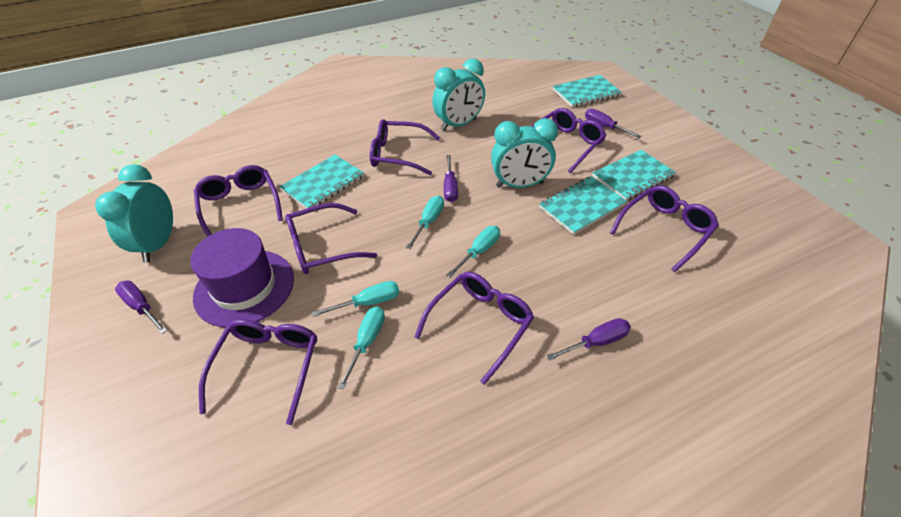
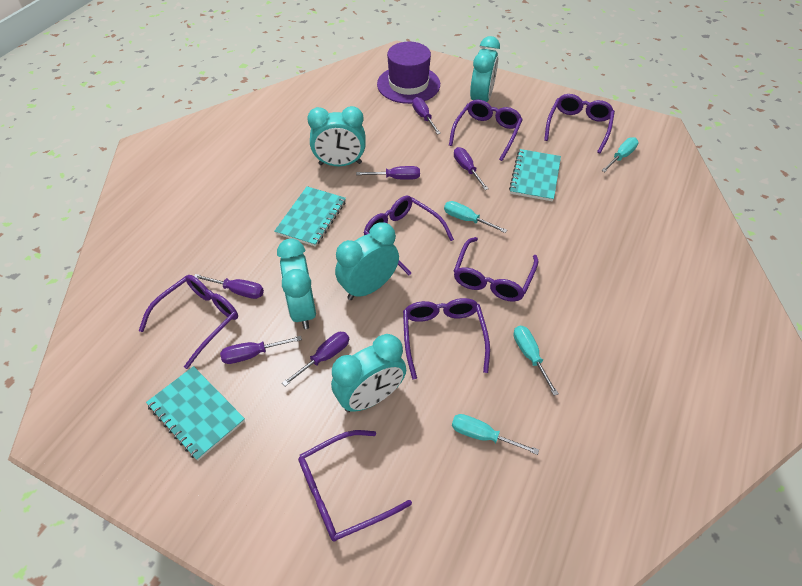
purple screwdriver: 4 -> 6
turquoise clock: 3 -> 5
turquoise notebook: 4 -> 3

